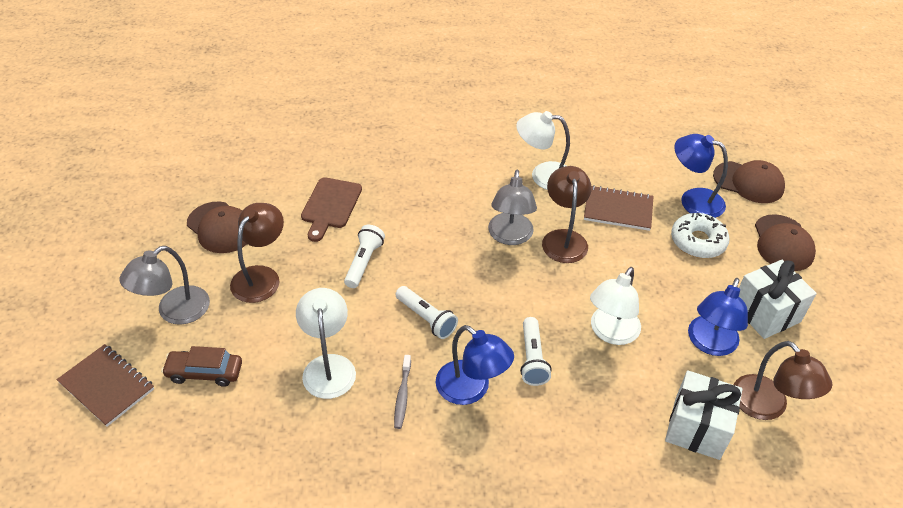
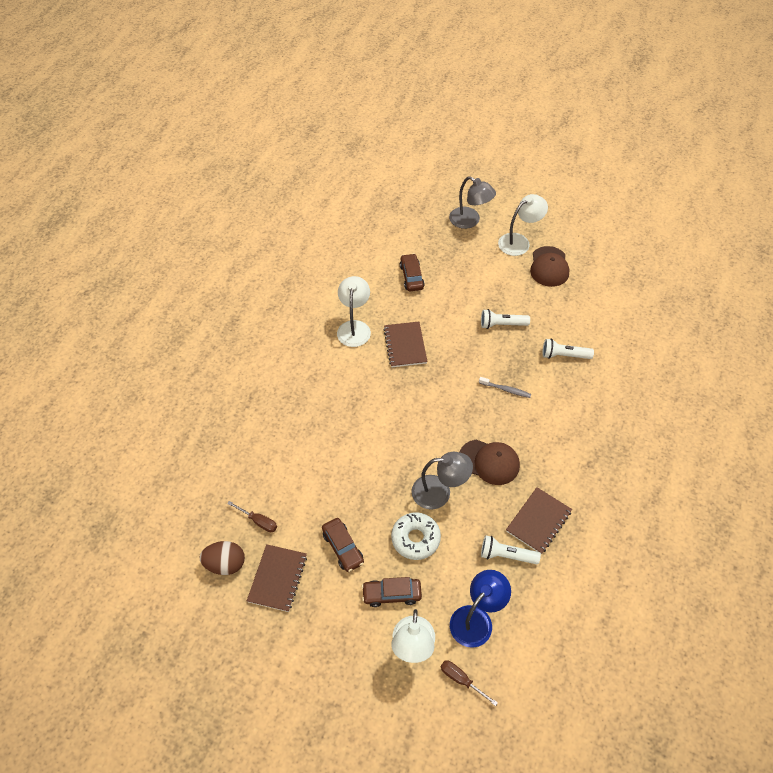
blue lamp: 3 -> 1
brown cap: 3 -> 2
brown car: 1 -> 3
brown cutting board: 1 -> 0
brown egg: 0 -> 1
brown lamp: 3 -> 0
brown notebook: 2 -> 3
brown screwdriver: 0 -> 2
white gift: 2 -> 0

